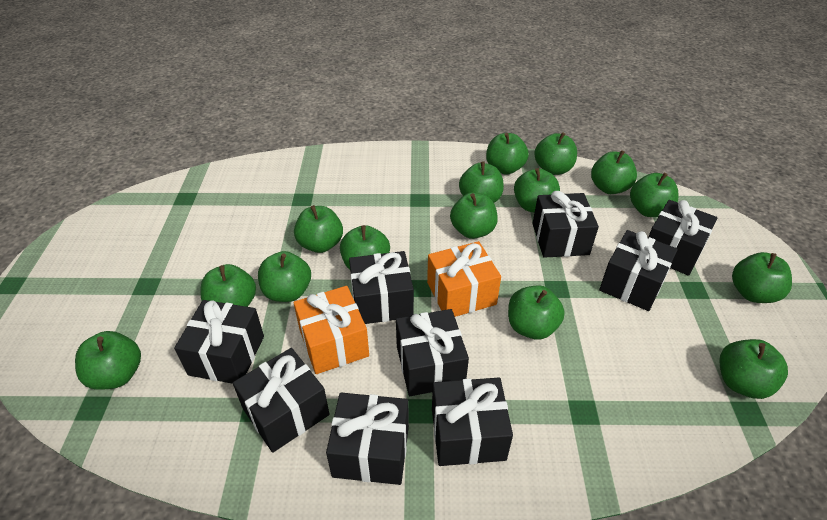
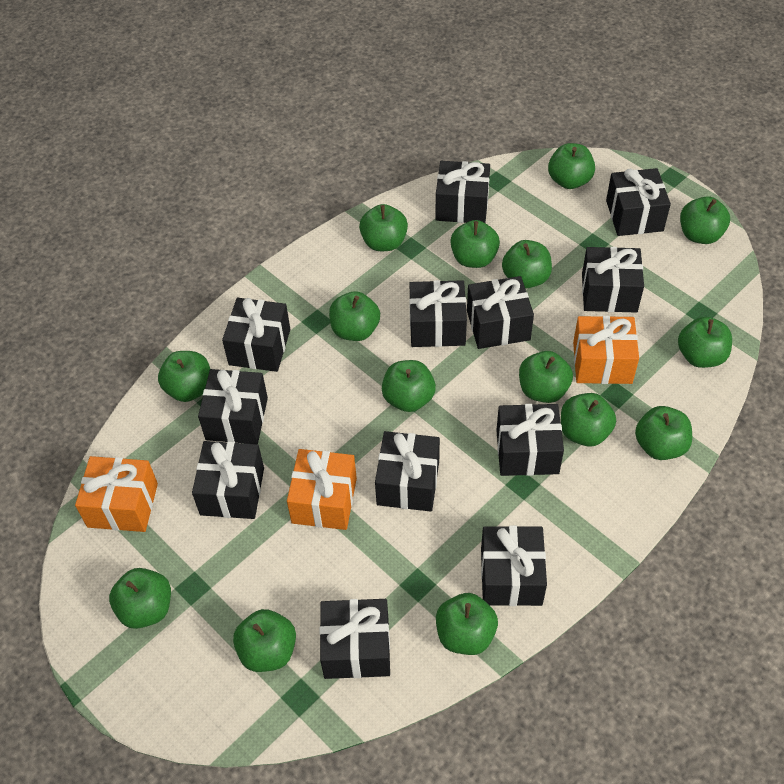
black gift: 9 -> 12
orange gift: 2 -> 3

